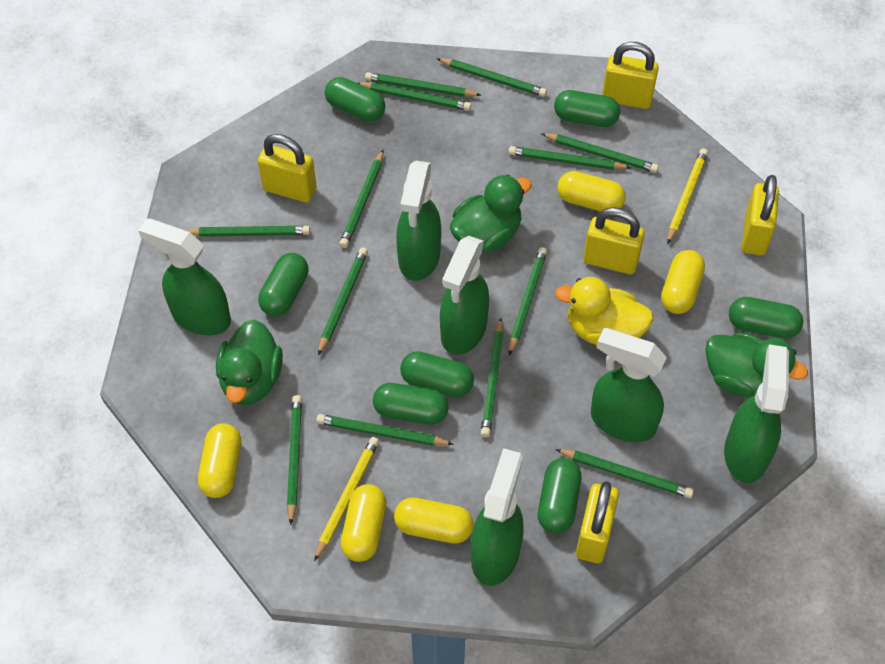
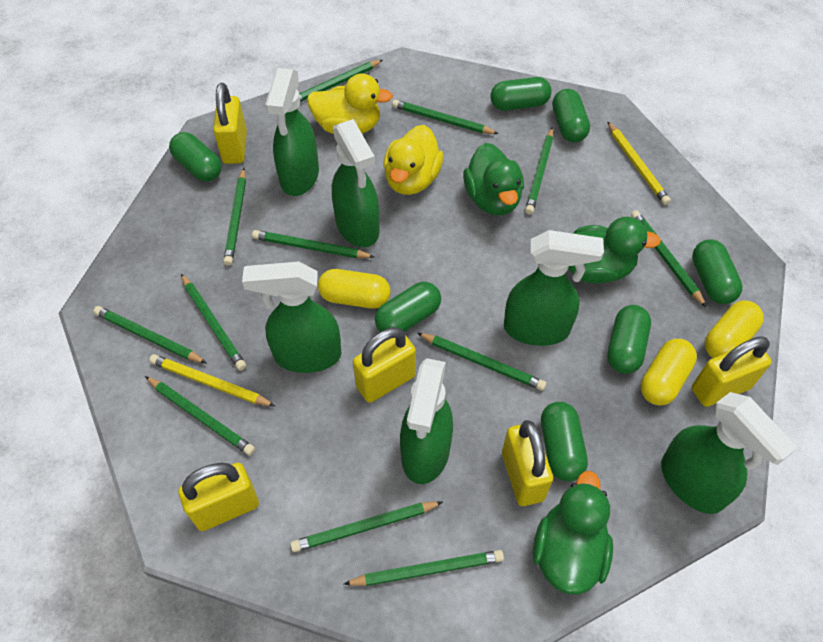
green pencil: 13 -> 12
yellow capsule: 5 -> 3
yellow duck: 1 -> 2

